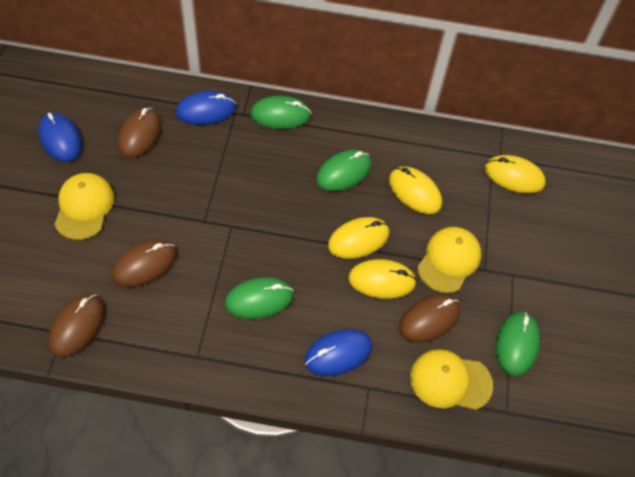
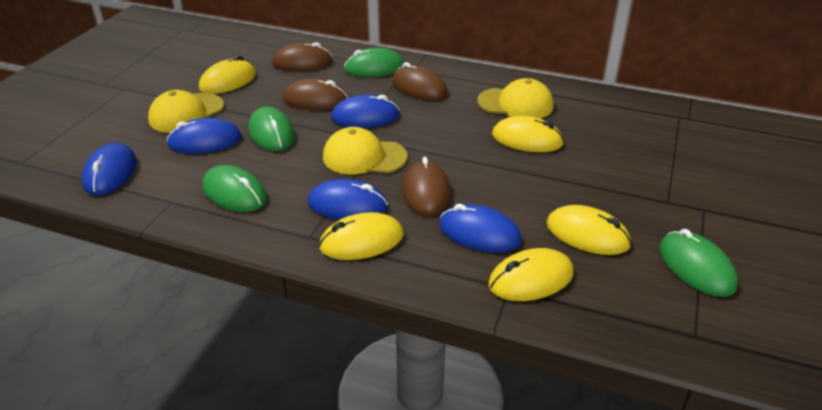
blue mouse: 3 -> 5
yellow mouse: 4 -> 5

